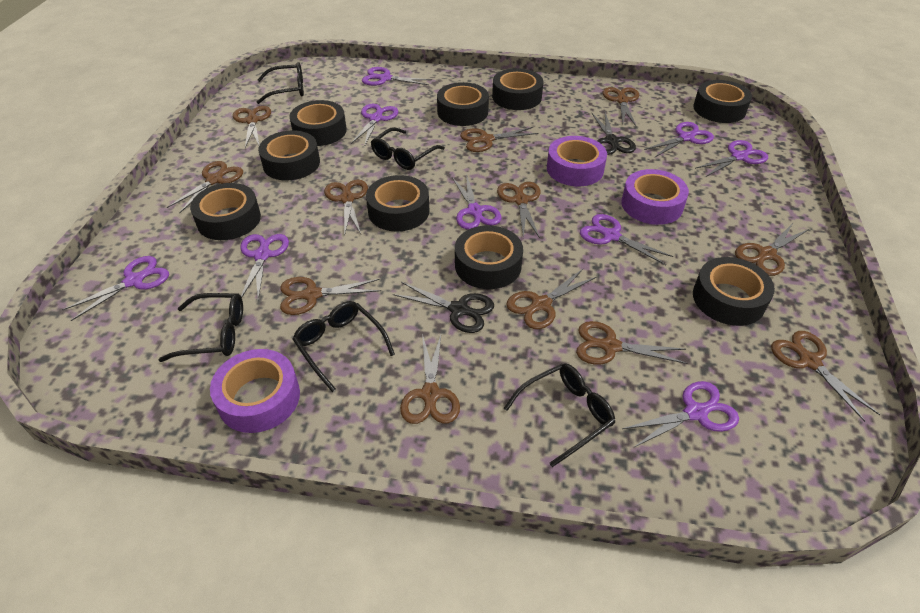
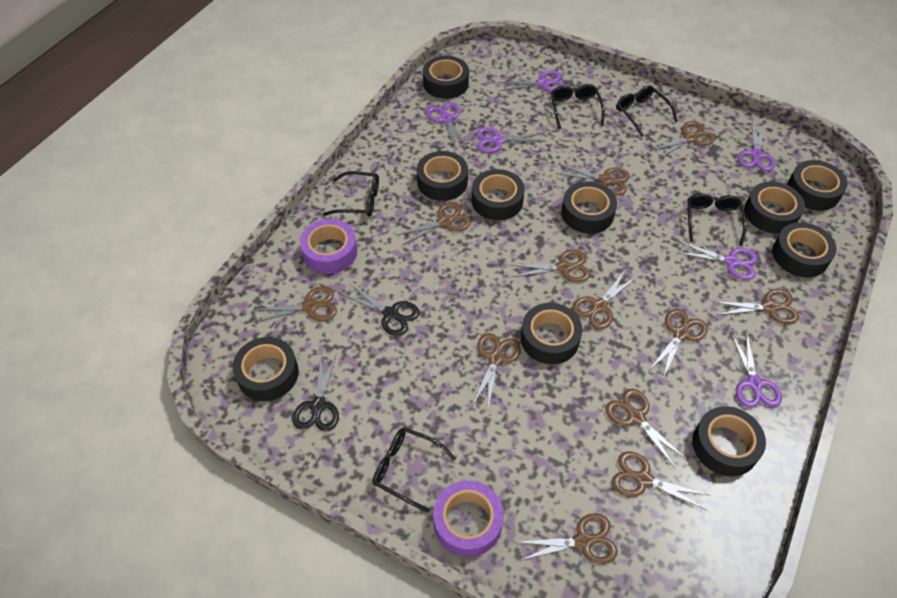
black tape: 9 -> 10
purple scissors: 9 -> 6
purple tape: 3 -> 2

